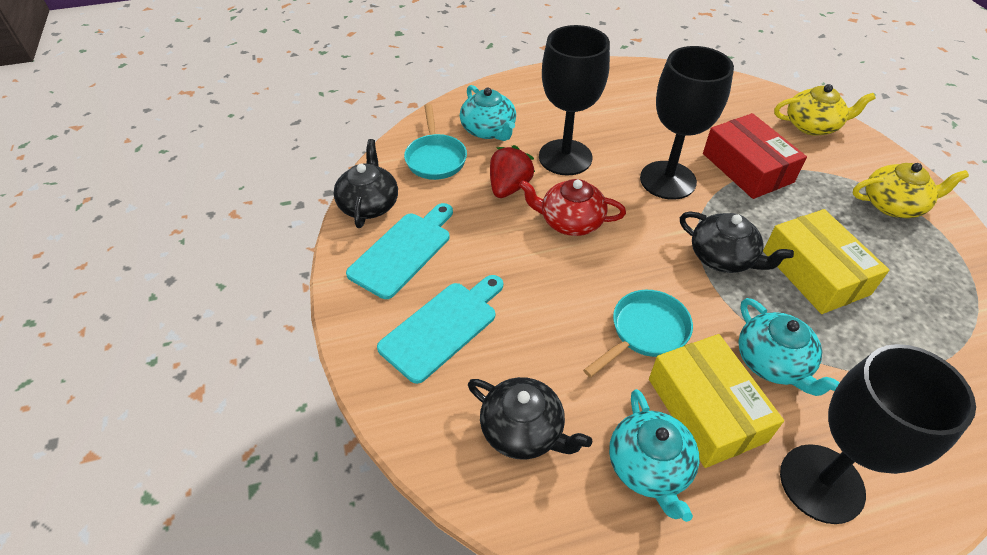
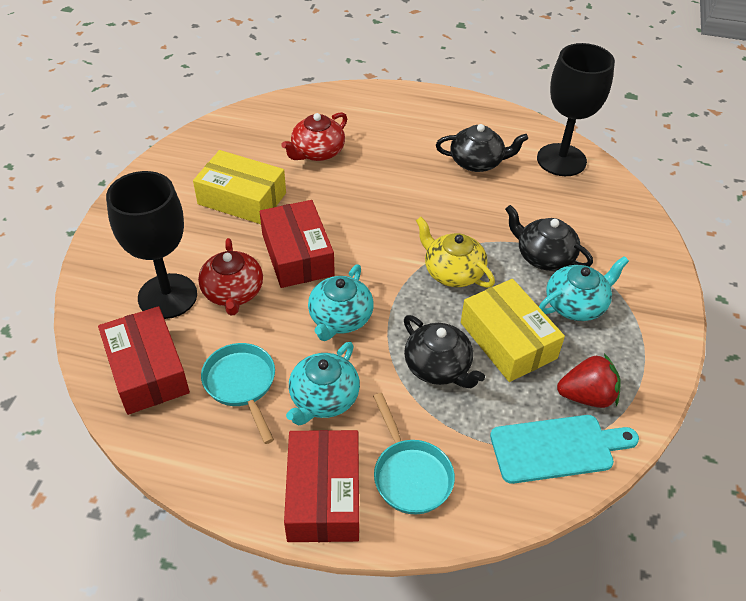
black goblet: 3 -> 2
red box: 1 -> 3
red teapot: 1 -> 2
turquoise cutting board: 2 -> 1
yellow teapot: 2 -> 1

